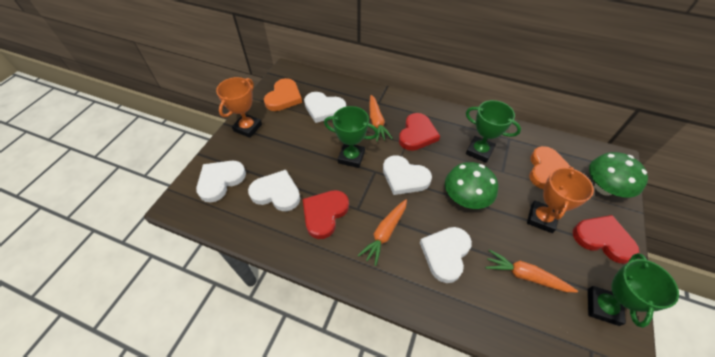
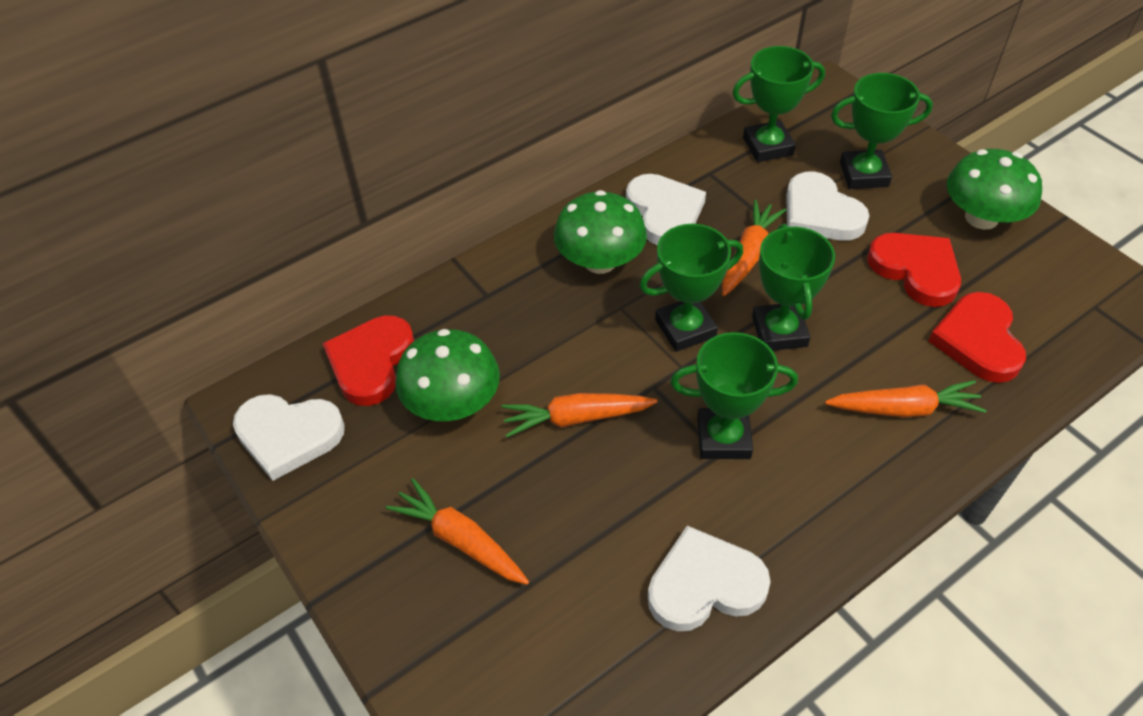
green mushroom: 2 -> 3
green trophy: 3 -> 5
orange carrot: 3 -> 4
orange heart: 2 -> 0
orange trophy: 2 -> 0
white heart: 5 -> 4

